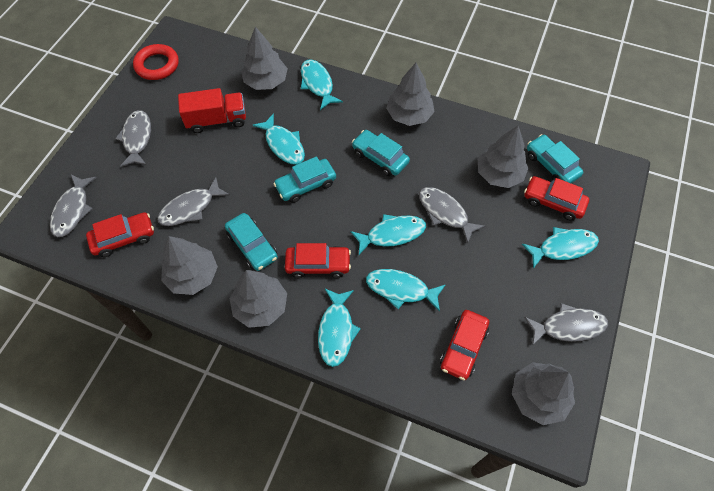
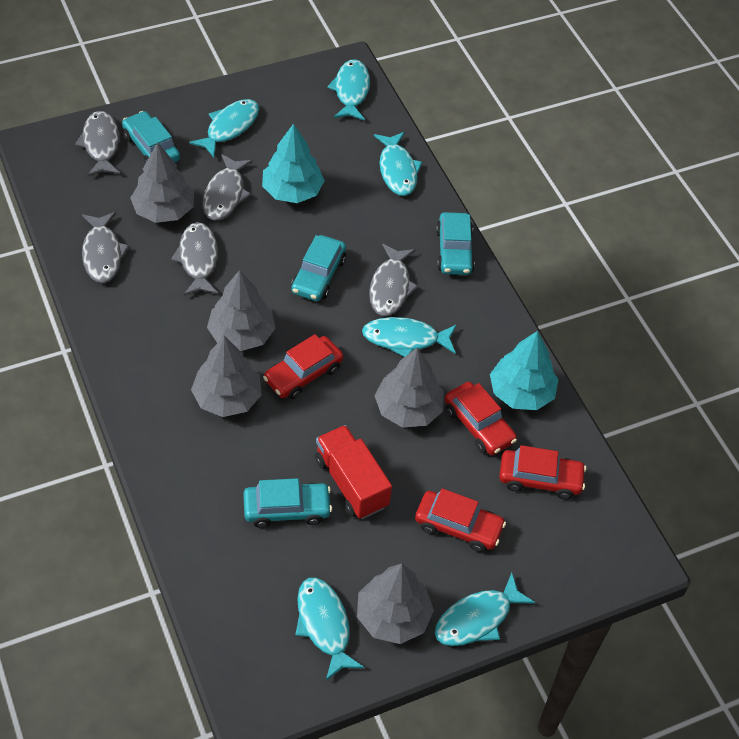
grey tree: 6 -> 5
red ring: 1 -> 0
turquoise tree: 0 -> 2

